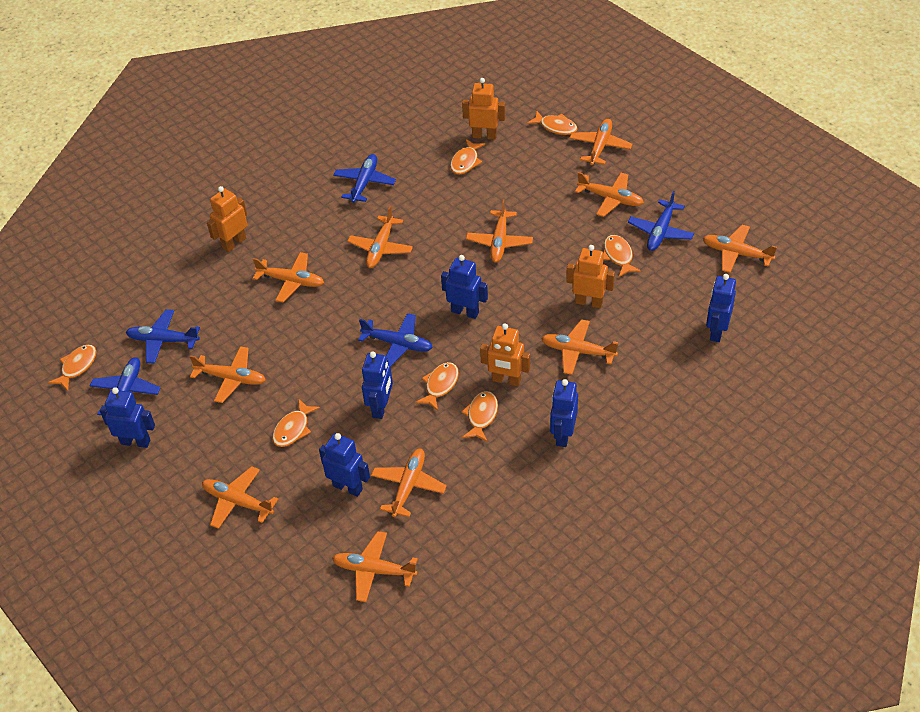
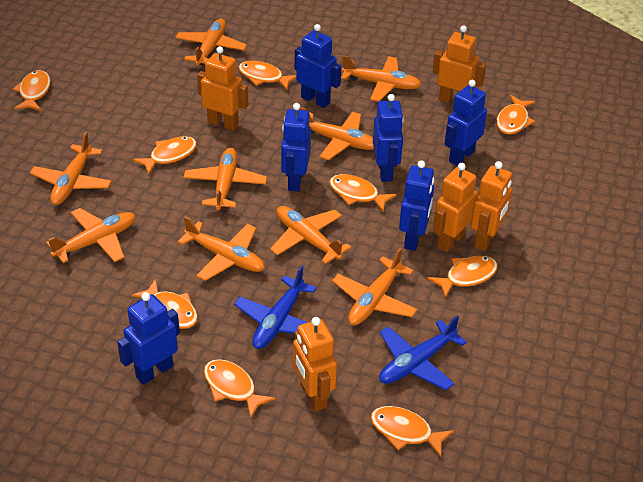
blue plane: 5 -> 2
orange fish: 7 -> 9
orange plane: 11 -> 9
orange robot: 4 -> 5

